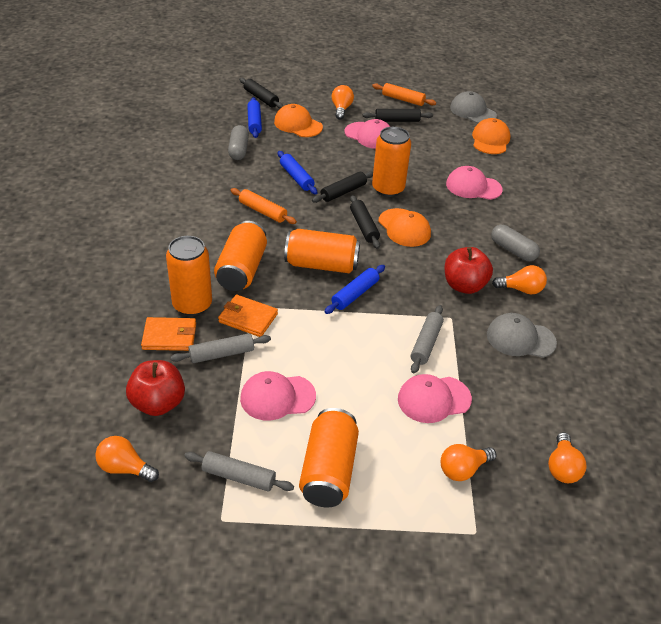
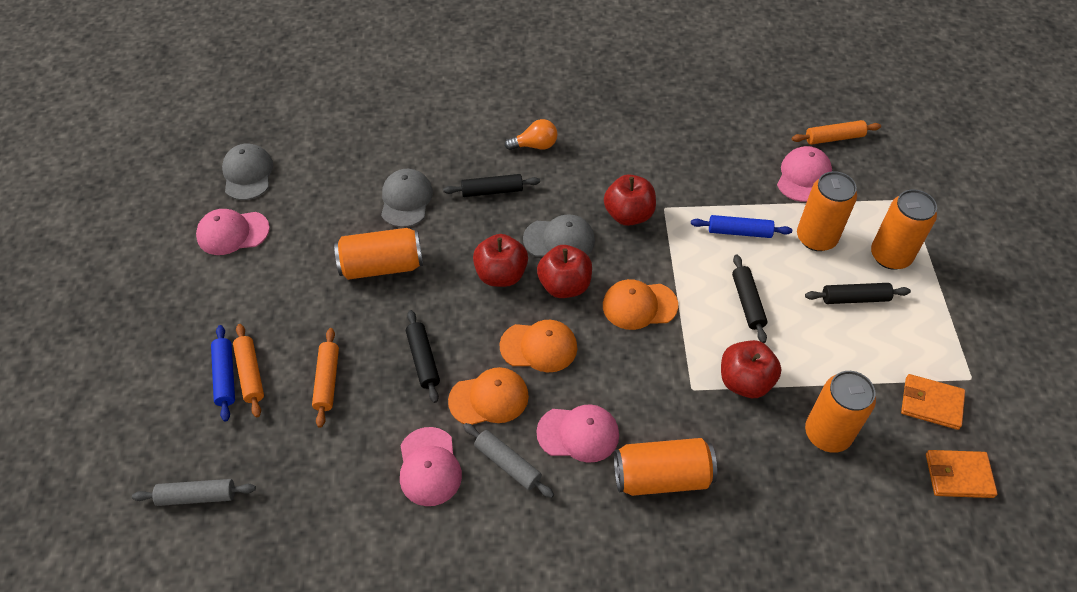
blue rolling pin: 3 -> 2
grey cap: 2 -> 3
grey capsule: 2 -> 0
grey rolling pin: 3 -> 2
orange light bulb: 5 -> 1
orange rolling pin: 2 -> 3
red apple: 2 -> 4

